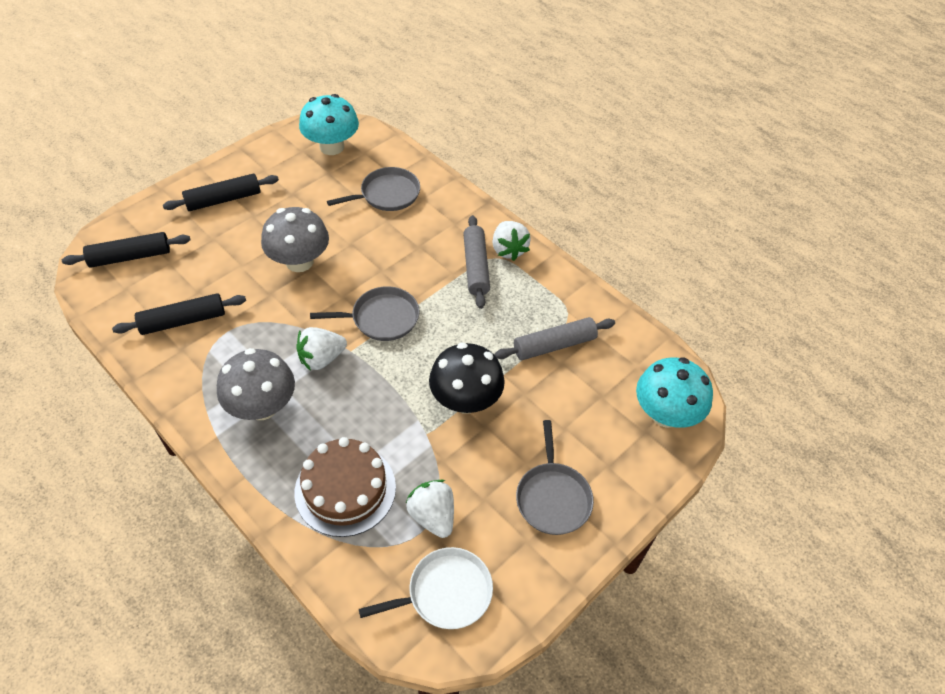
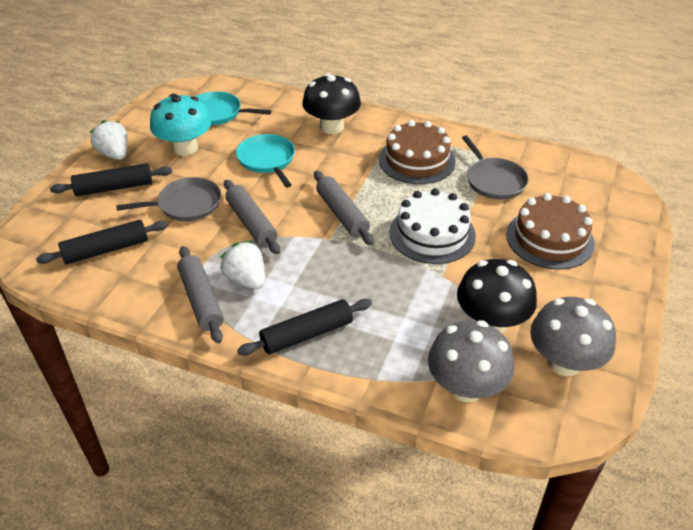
black mushroom: 1 -> 2
brown cake: 1 -> 2
grey pan: 3 -> 2
grey rolling pin: 2 -> 3
turquoise mushroom: 2 -> 1
turquoise pan: 0 -> 2
white cake: 0 -> 1
white pan: 1 -> 0
white strawberry: 3 -> 2

